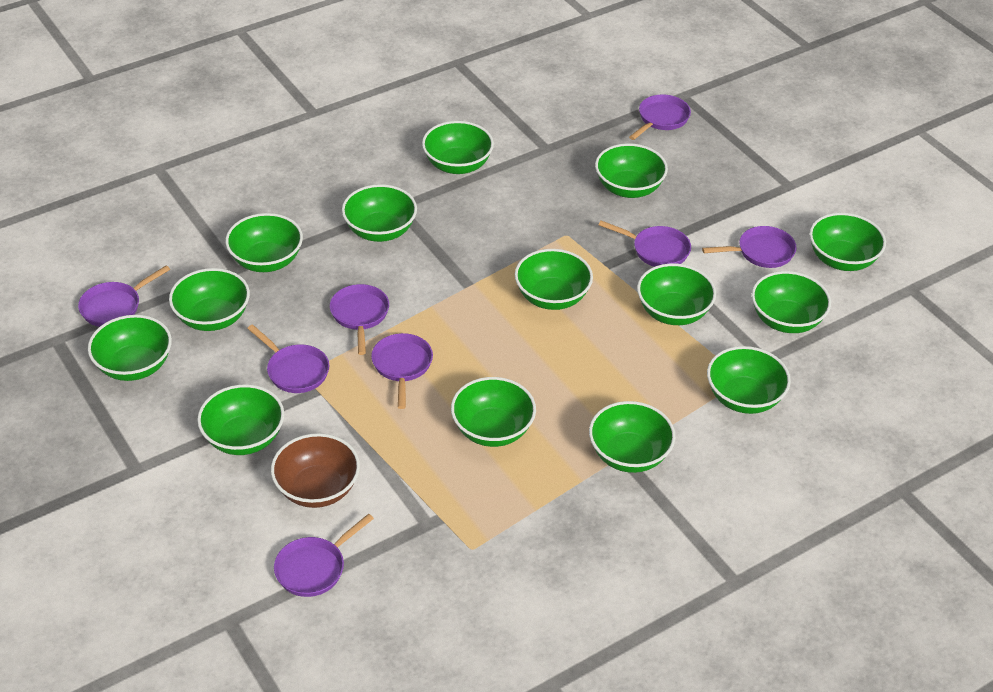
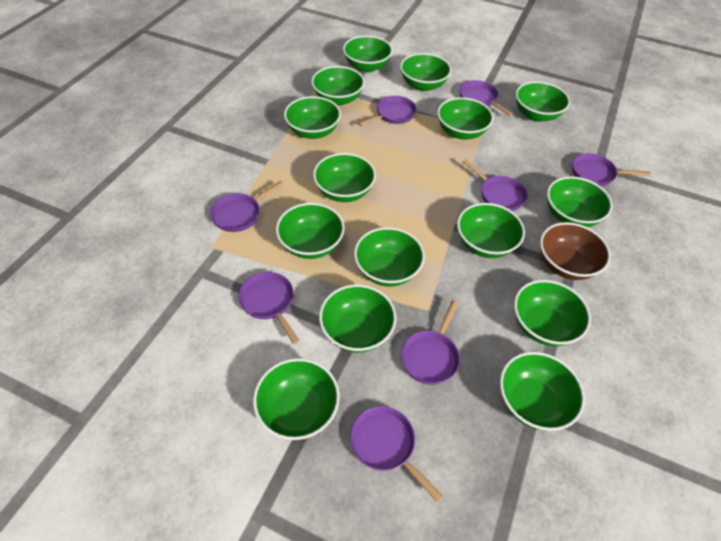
green bowl: 14 -> 15

